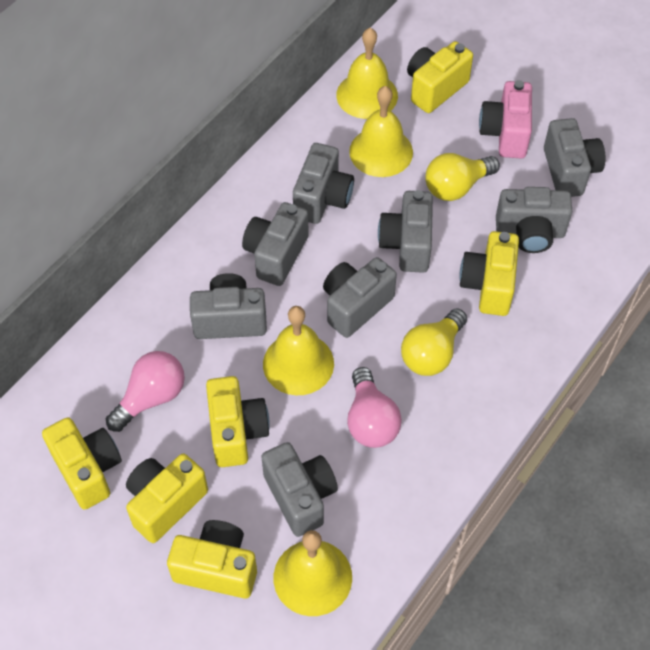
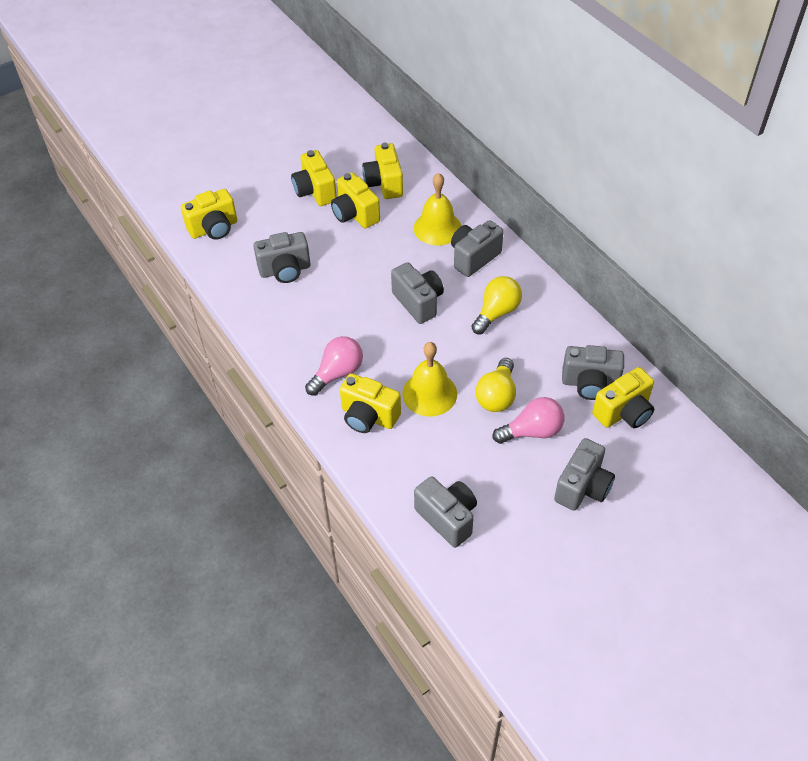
grey camera: 8 -> 6
pink camera: 1 -> 0
yellow bell: 4 -> 2

